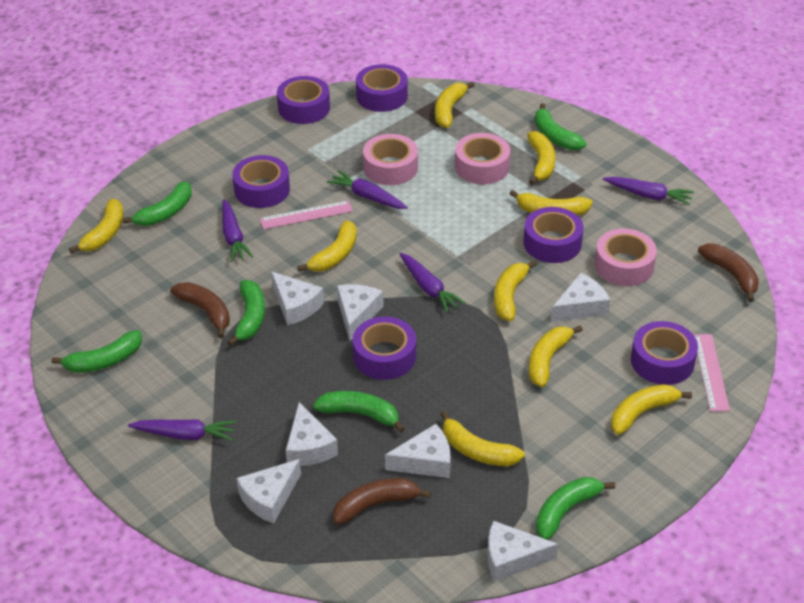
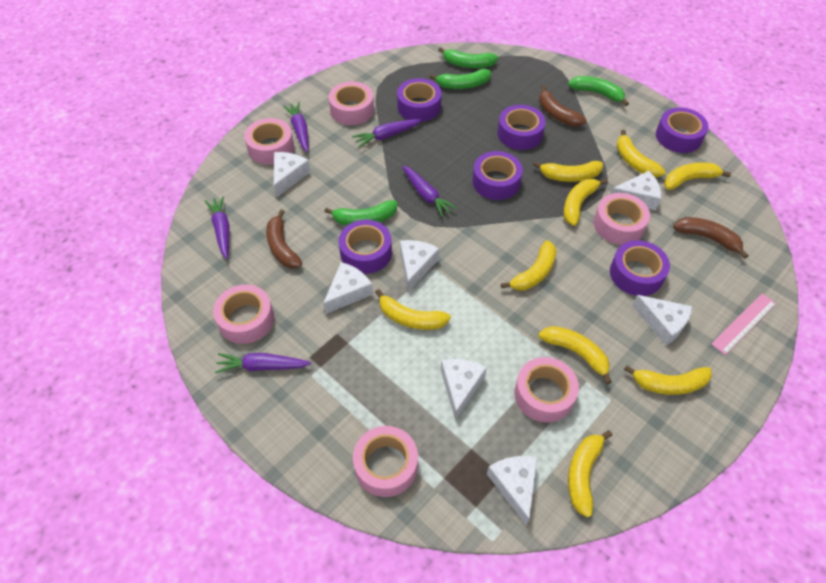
green banana: 6 -> 4
pink ruler: 2 -> 1
pink tape: 3 -> 6

